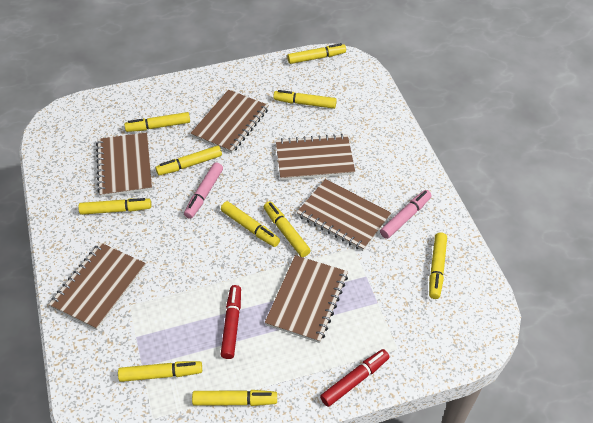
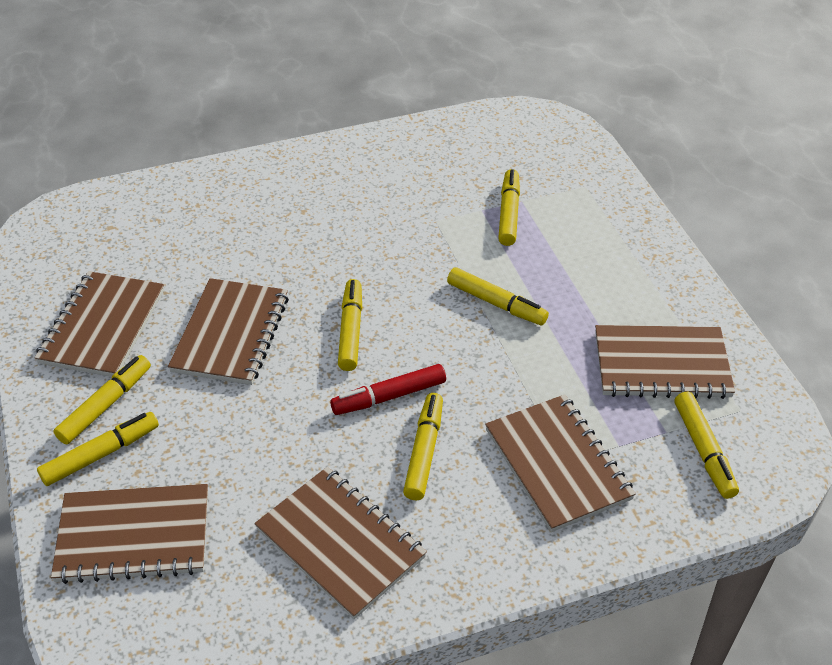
pink marker: 2 -> 0
red marker: 2 -> 1
yellow marker: 10 -> 7

